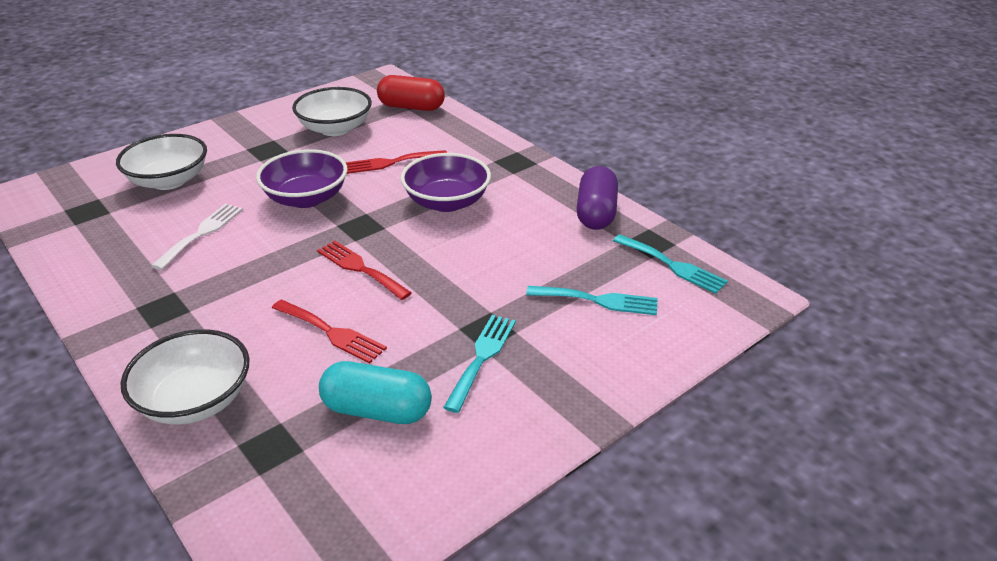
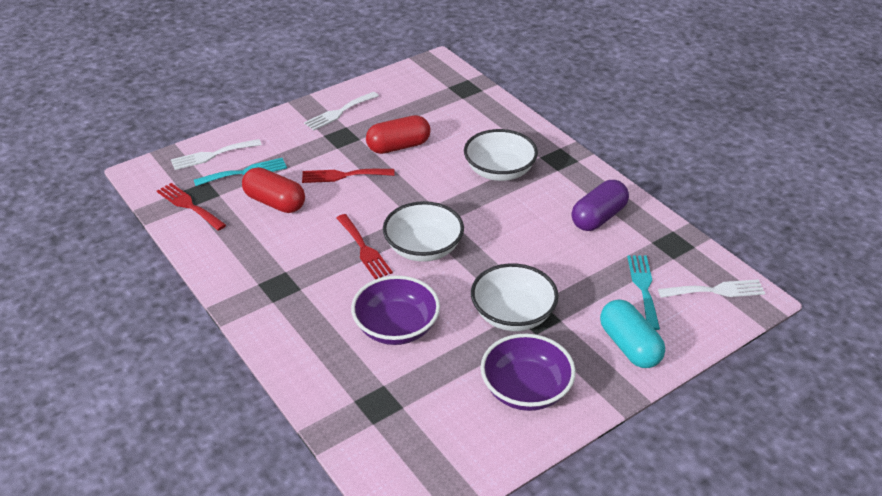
red capsule: 1 -> 2
turquoise fork: 3 -> 2
white fork: 1 -> 3

